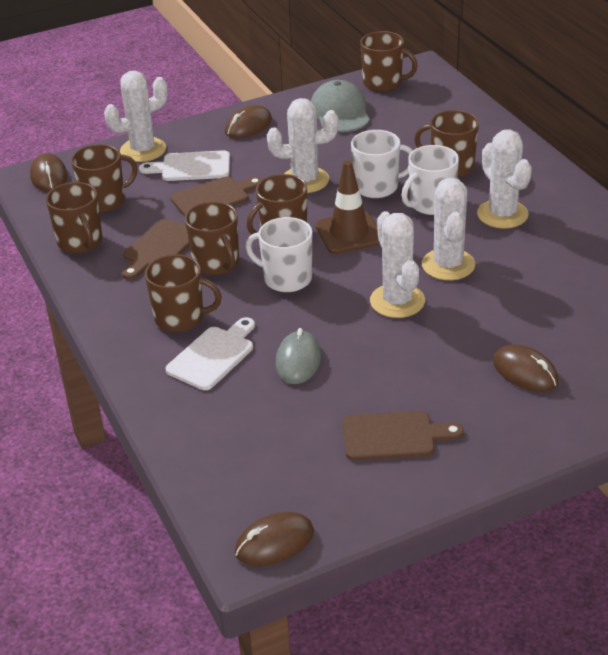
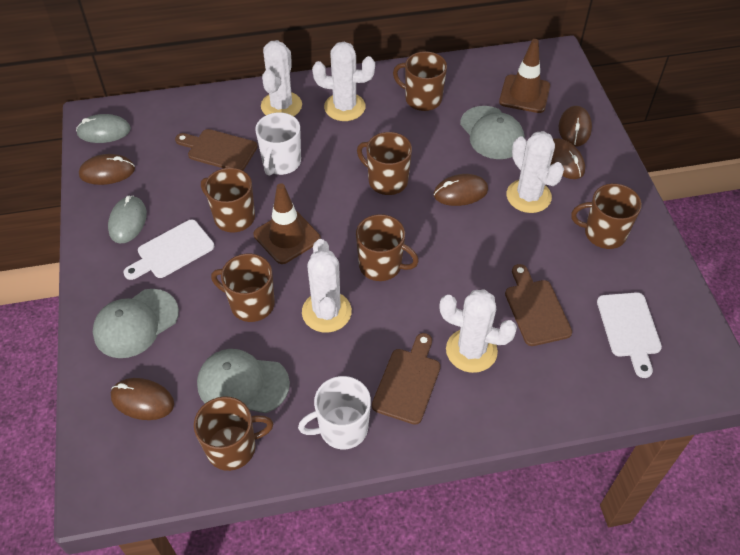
brown mouse: 4 -> 5
brown traffic cone: 1 -> 2
grey cap: 1 -> 3
grey mouse: 1 -> 2
white mug: 3 -> 2

